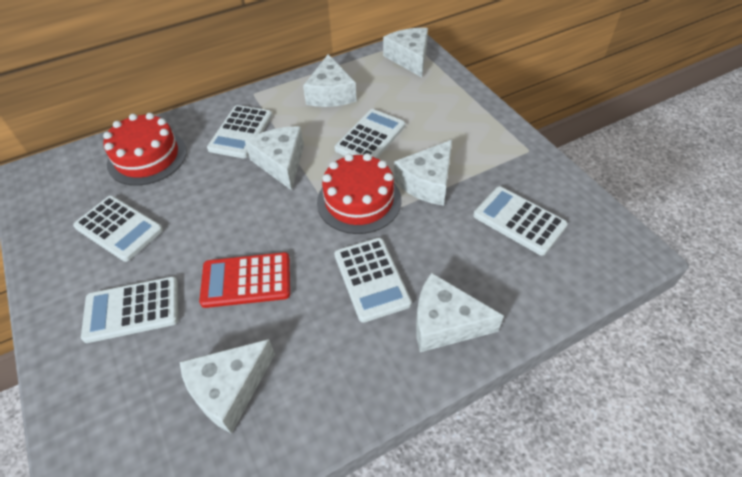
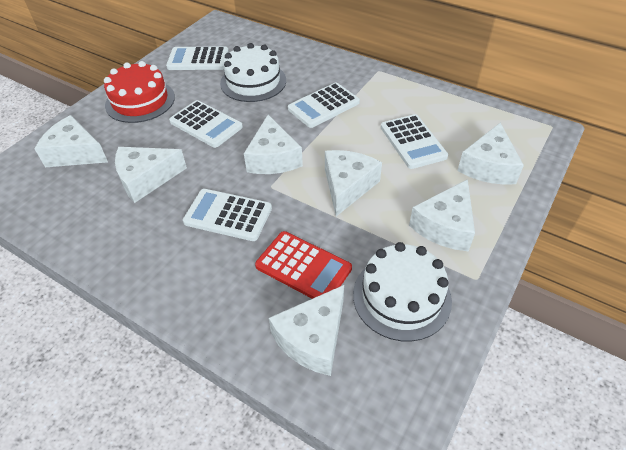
red cake: 2 -> 1
white cake: 0 -> 2
white calculator: 6 -> 5
white cheese: 6 -> 7

